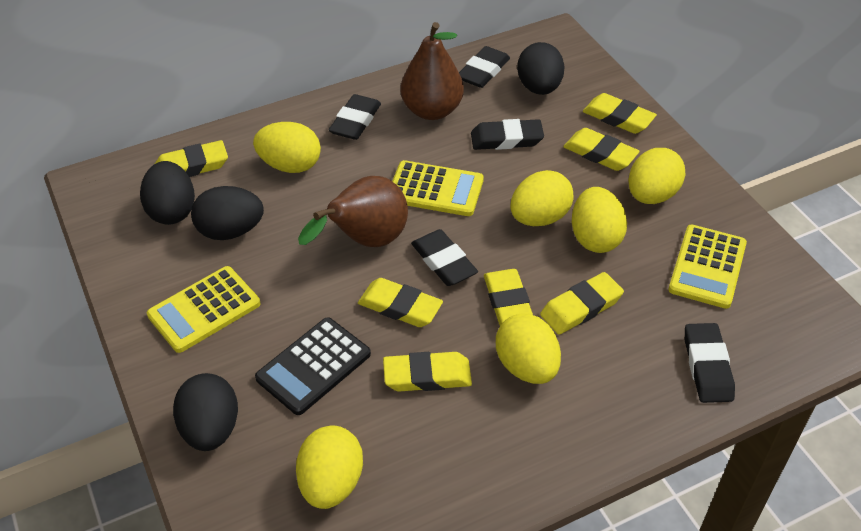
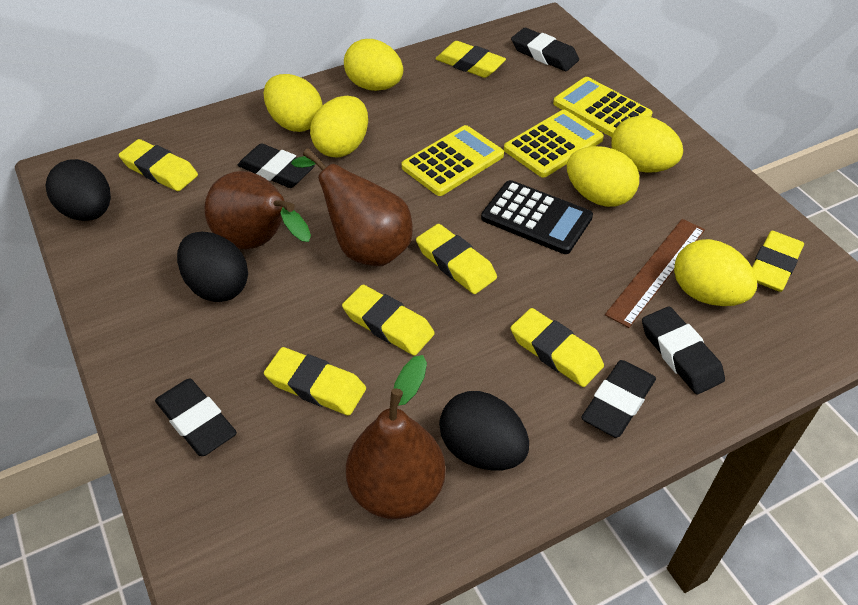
black egg: 4 -> 3
brown pear: 2 -> 3
brown ruler: 0 -> 1

